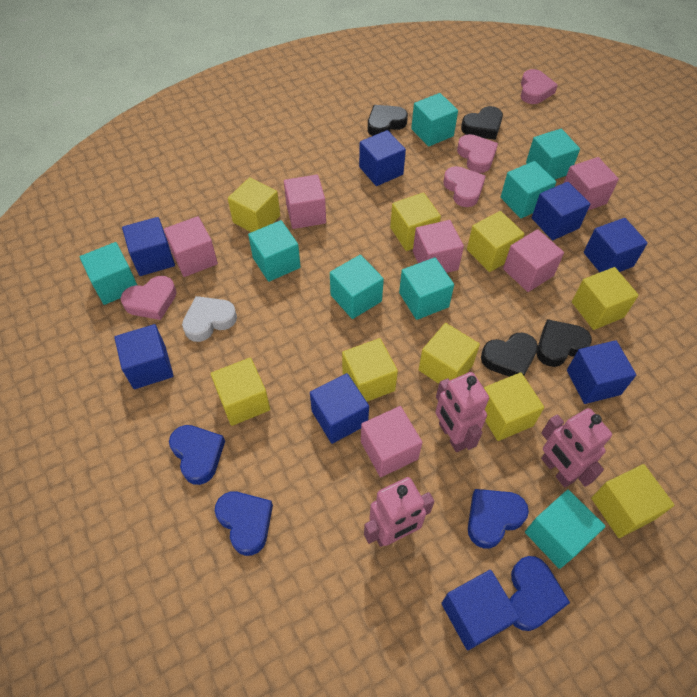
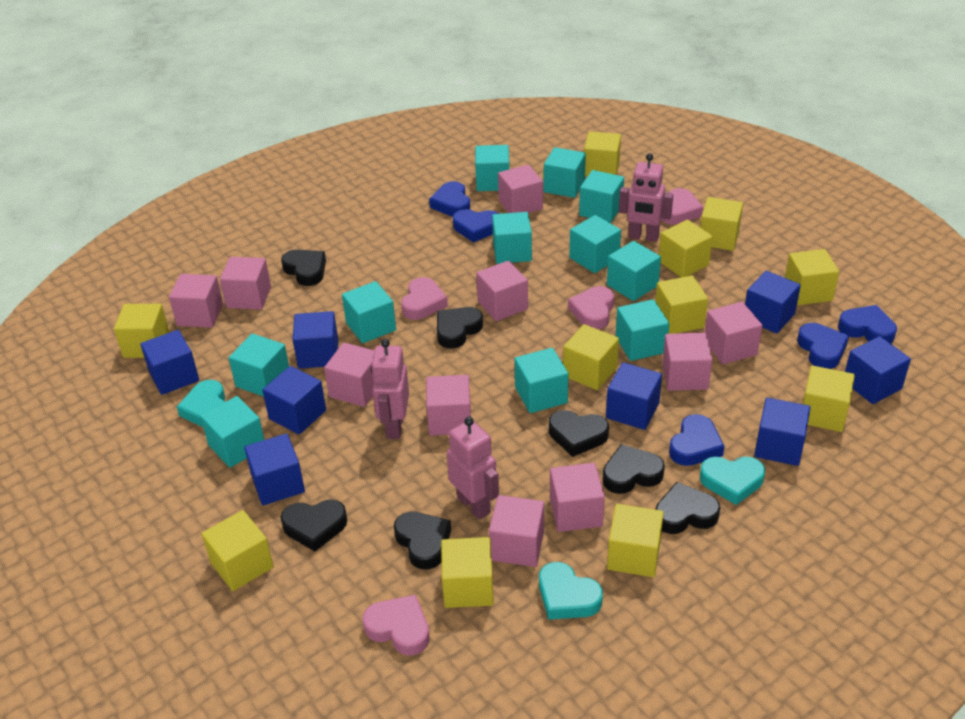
black heart: 4 -> 7
blue heart: 4 -> 5
pink cube: 6 -> 10
turquoise cube: 8 -> 11
turquoise heart: 0 -> 3
white heart: 1 -> 0
yellow cube: 9 -> 11

